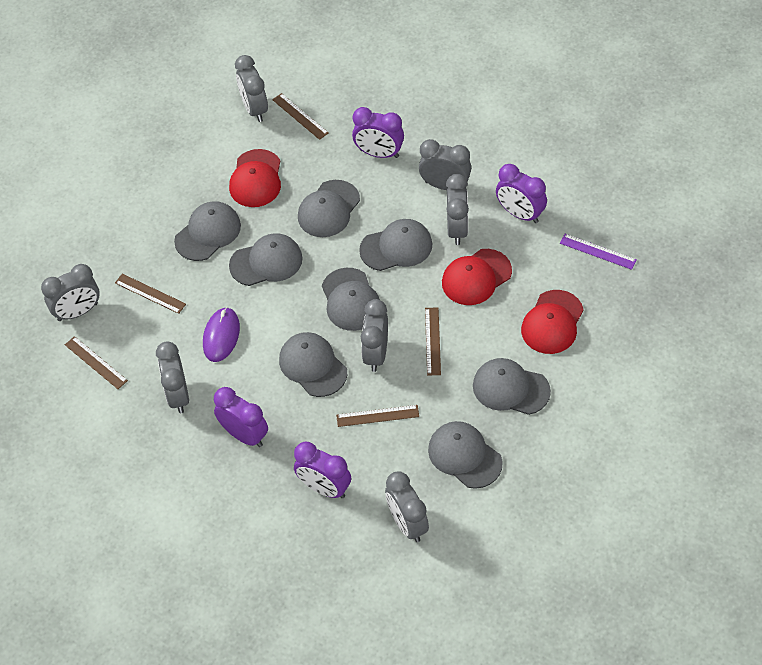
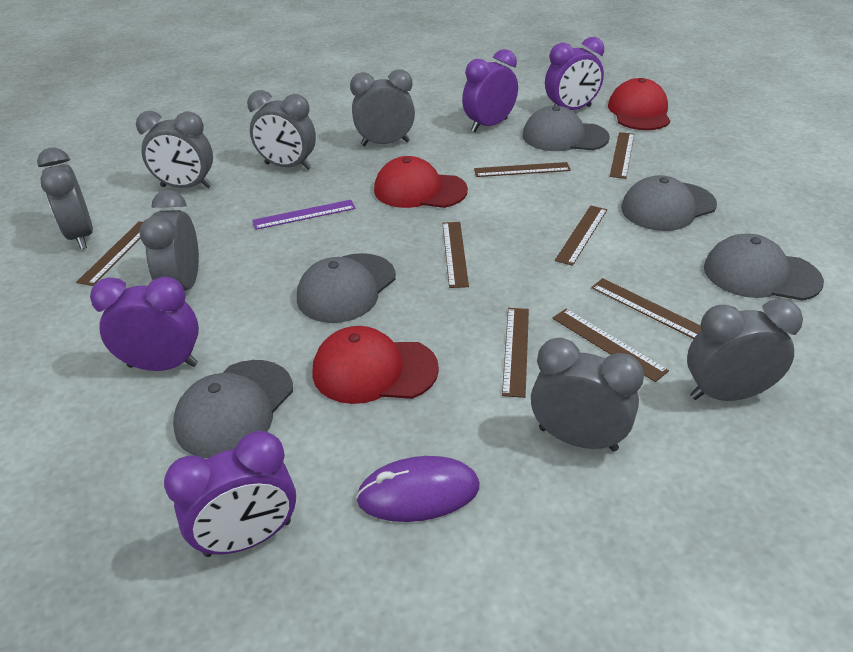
brown ruler: 5 -> 8
grey cap: 8 -> 5

